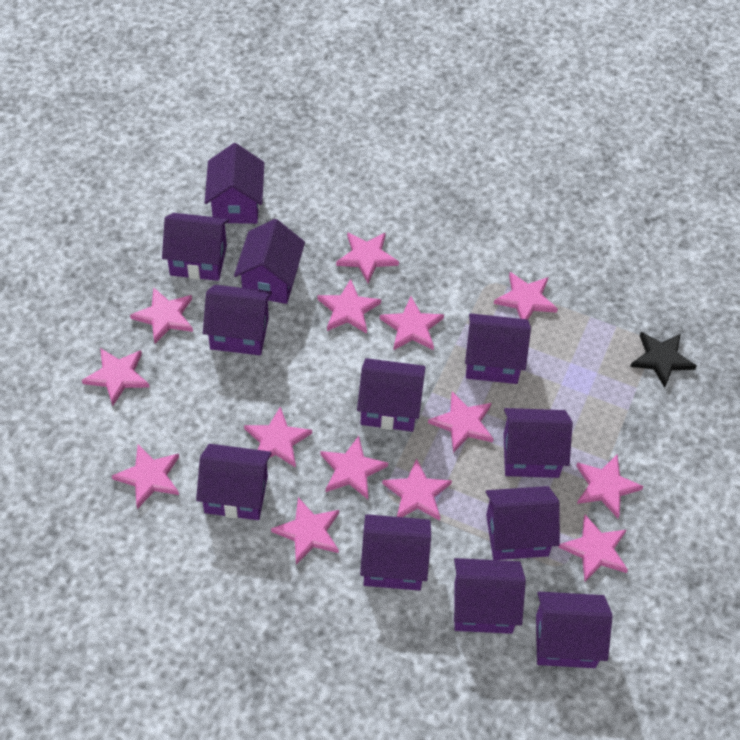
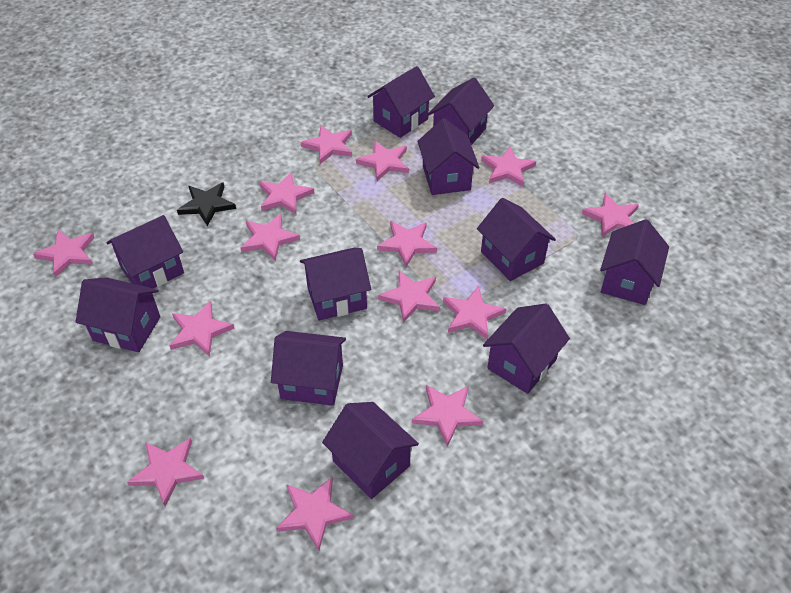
purple house: 12 -> 11

